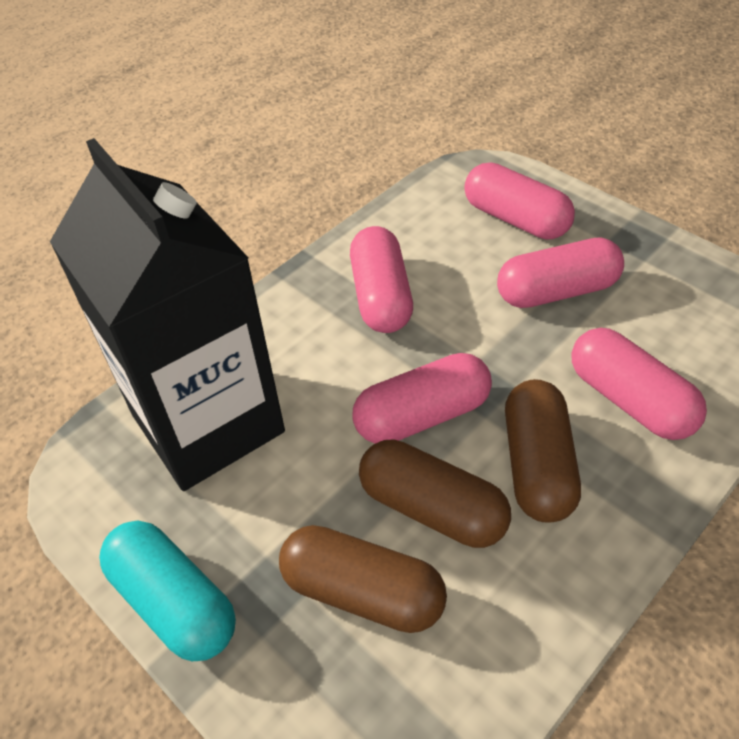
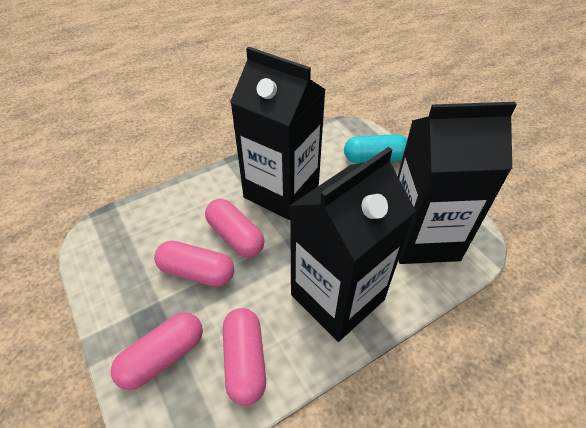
black carton: 1 -> 3
brown capsule: 3 -> 0
pink capsule: 5 -> 4

